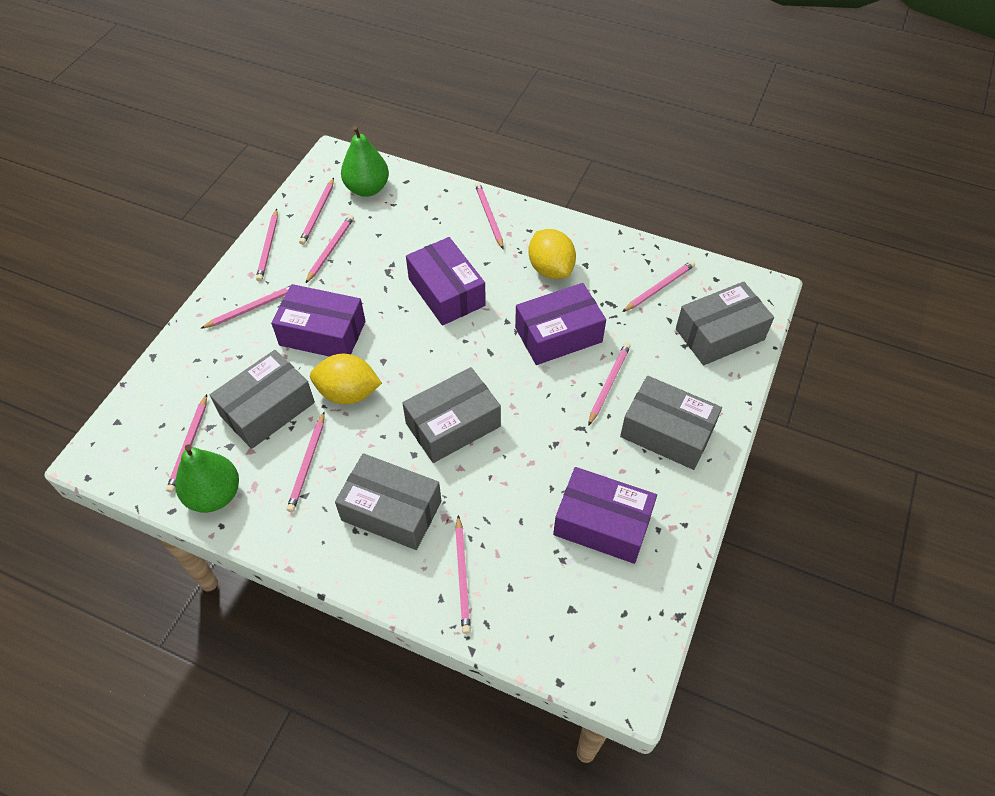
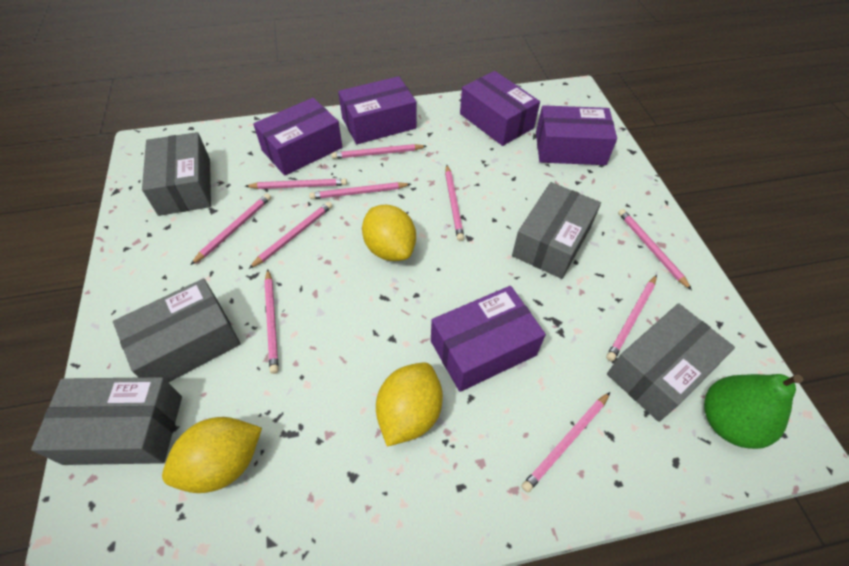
green pear: 2 -> 1
purple box: 4 -> 5
yellow lemon: 2 -> 3

